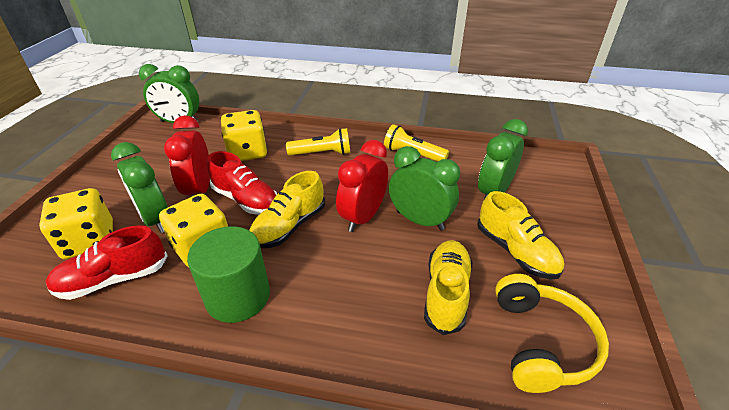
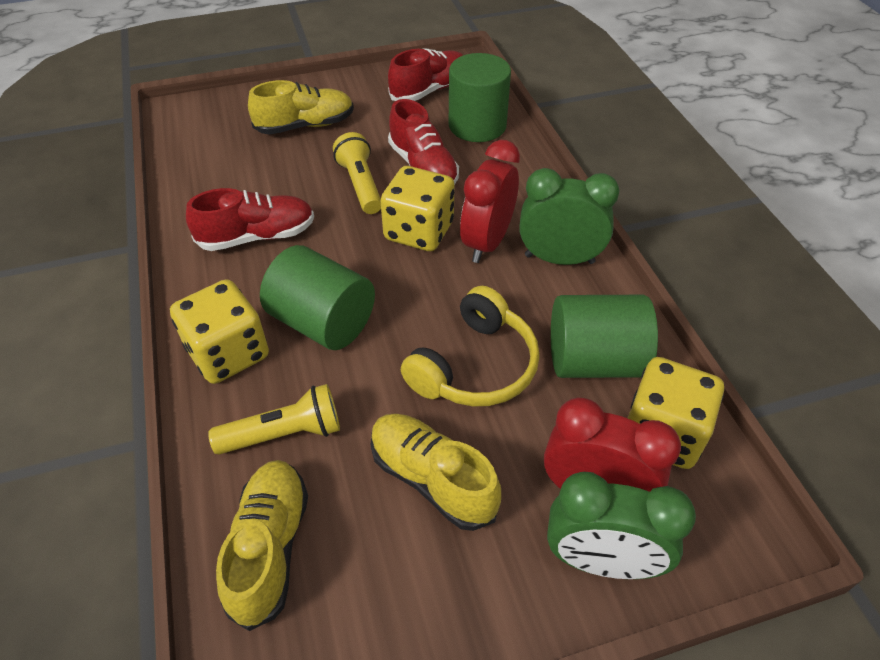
green clock: 4 -> 2
green cylinder: 1 -> 3
red shoe: 2 -> 3

